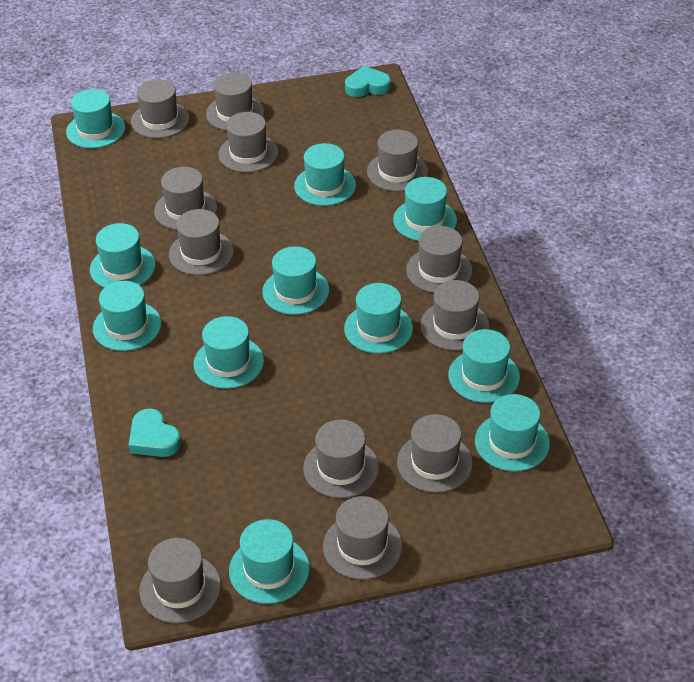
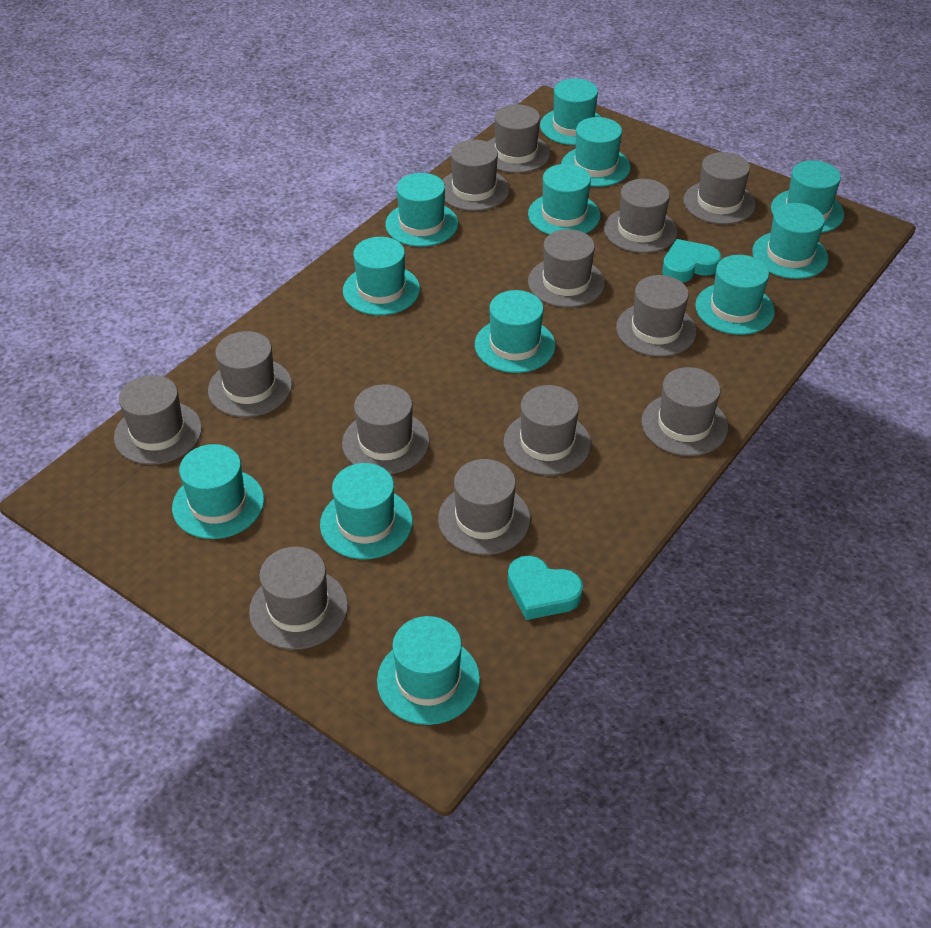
grey hat: 12 -> 13
turquoise hat: 11 -> 12

